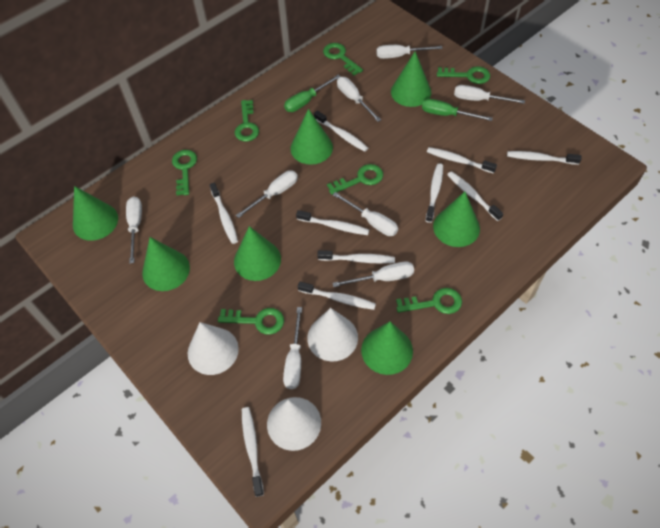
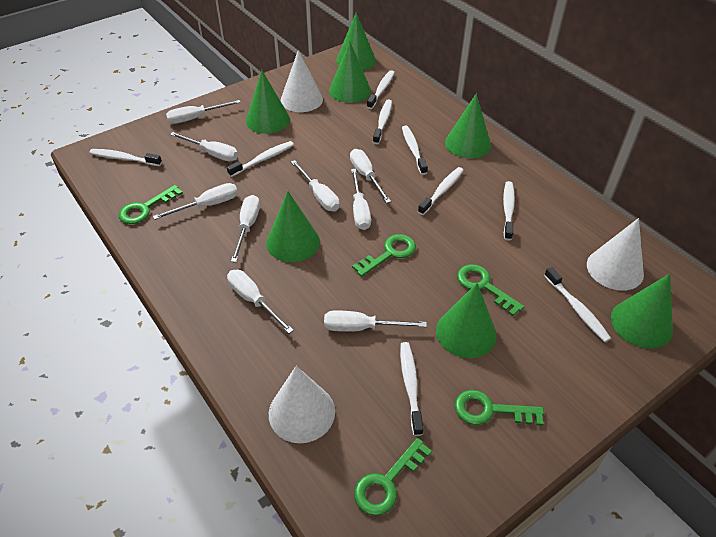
green key: 7 -> 5
green screwdriver: 2 -> 0
white screwdriver: 8 -> 9
white toothbrush: 10 -> 9

